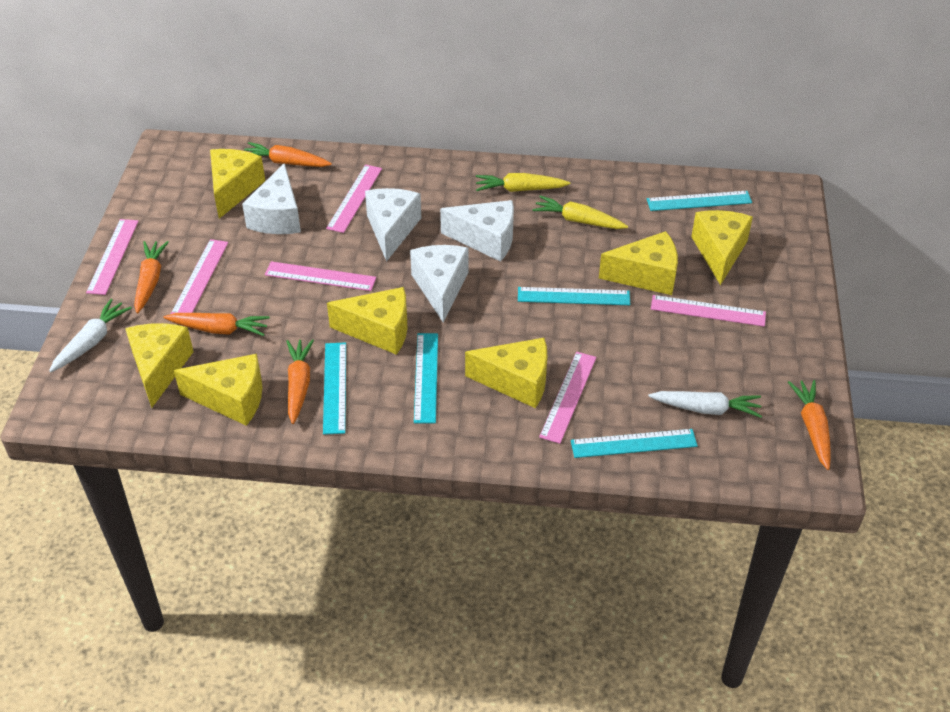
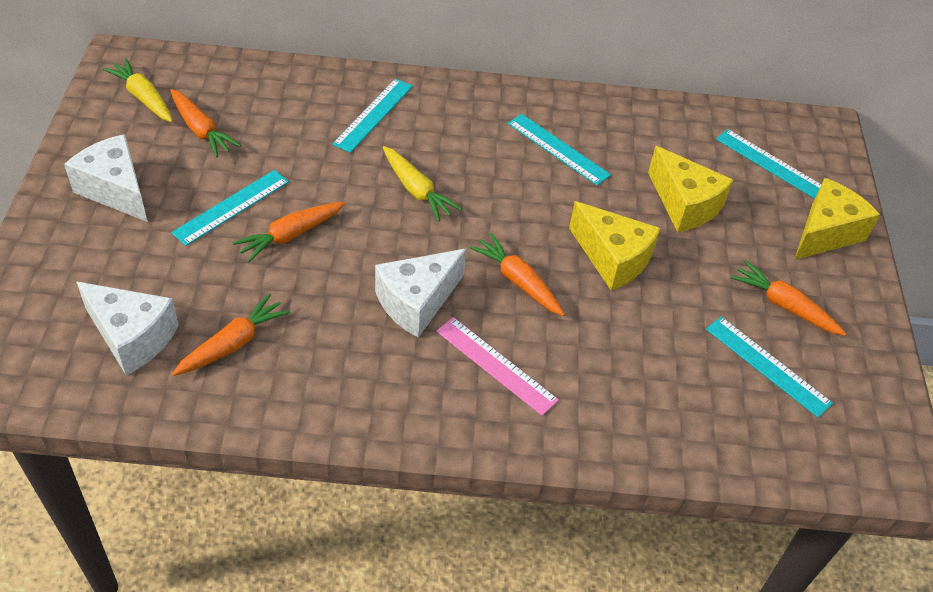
pink ruler: 6 -> 1
white carrot: 2 -> 0
white cheese: 4 -> 3
yellow cheese: 7 -> 3

